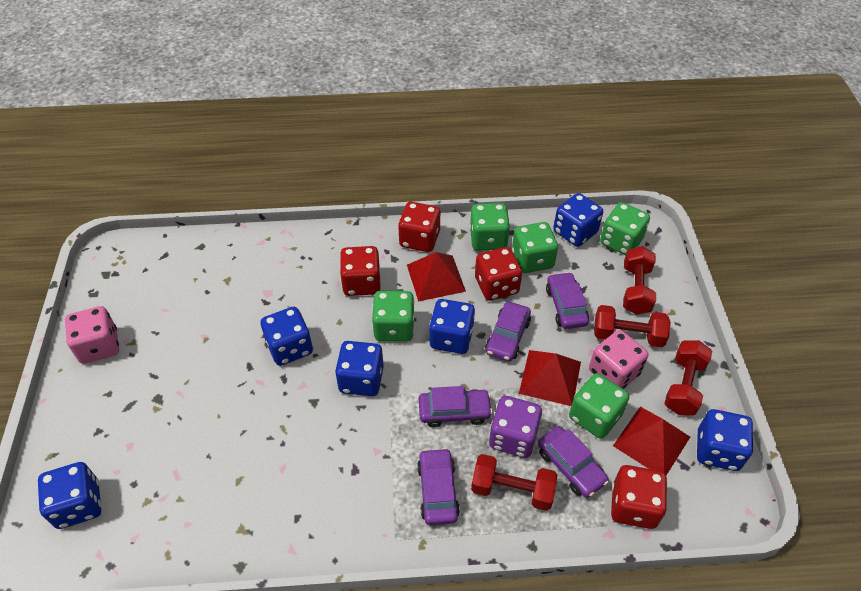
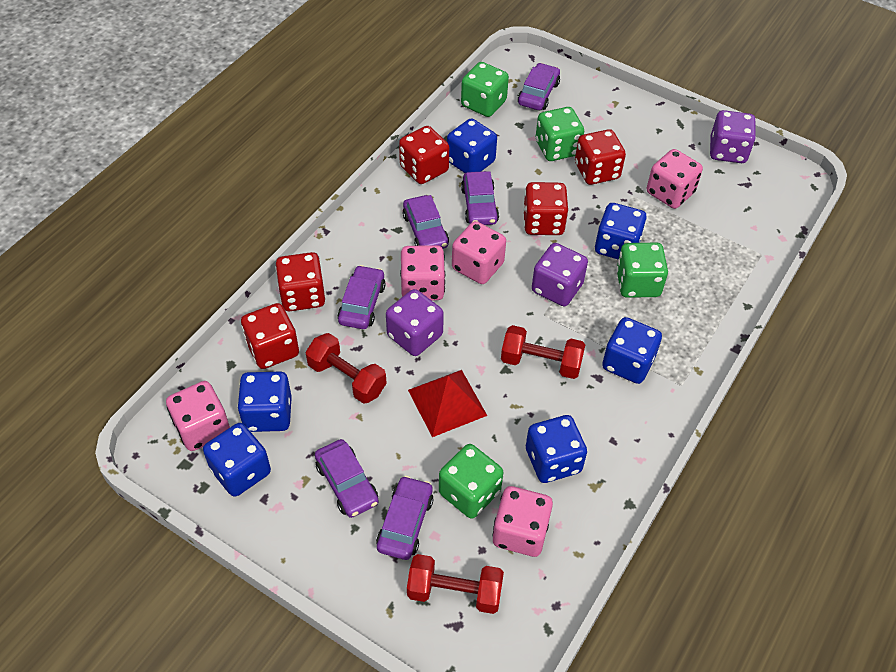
green dice: 5 -> 4
pink dice: 2 -> 5
purple car: 5 -> 6
purple dice: 1 -> 3
red dice: 4 -> 5
red dumbbell: 4 -> 3
red pyramid: 3 -> 1

